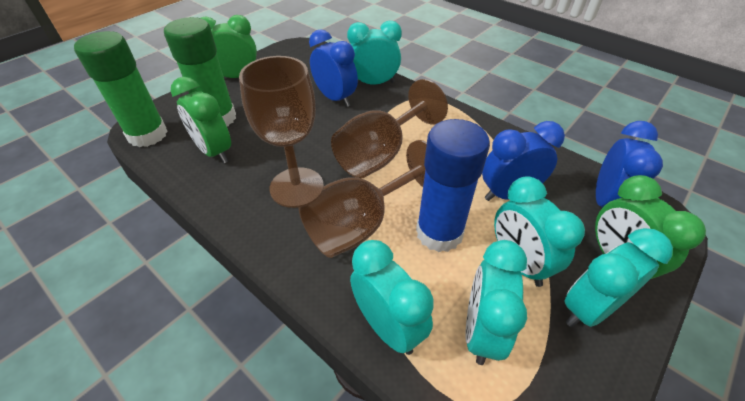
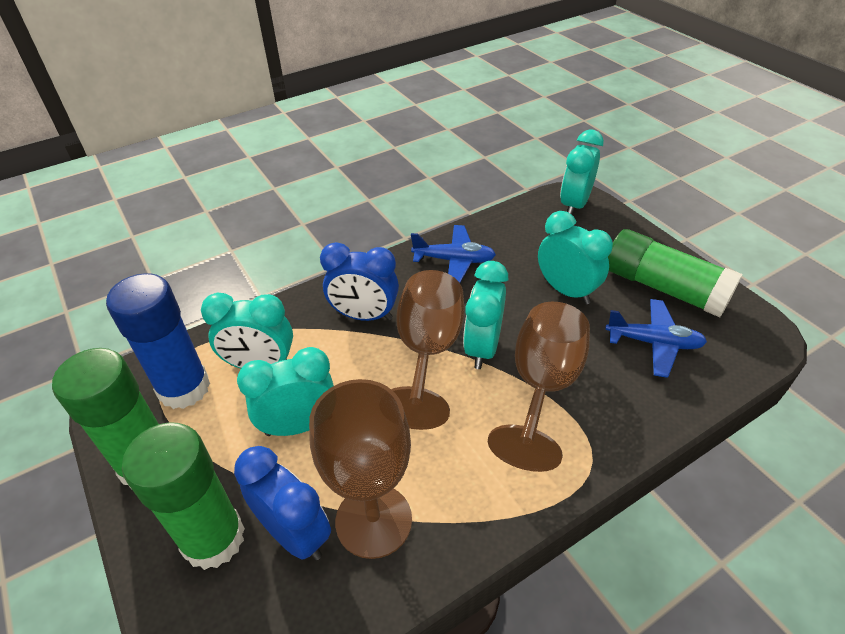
blue clock: 3 -> 2
blue plane: 0 -> 2
green clock: 3 -> 0
green glue stick: 2 -> 3

